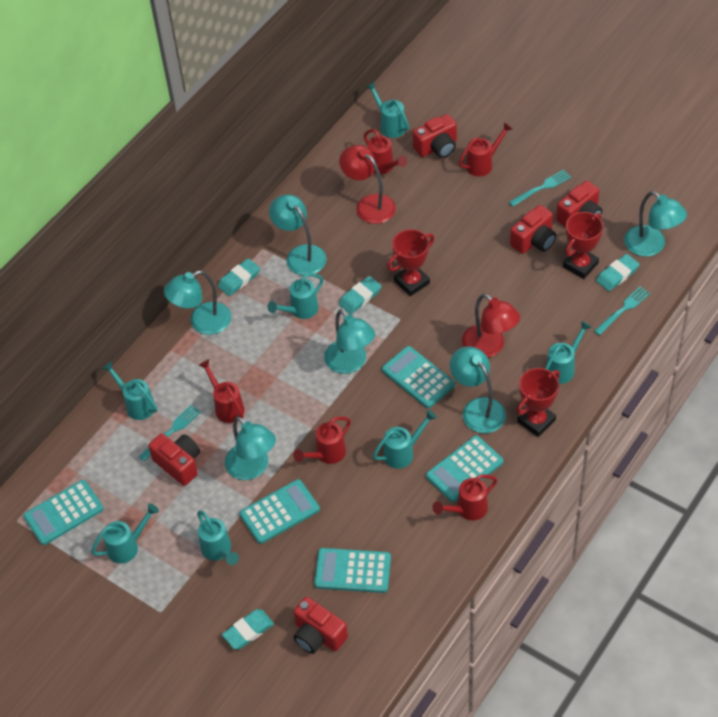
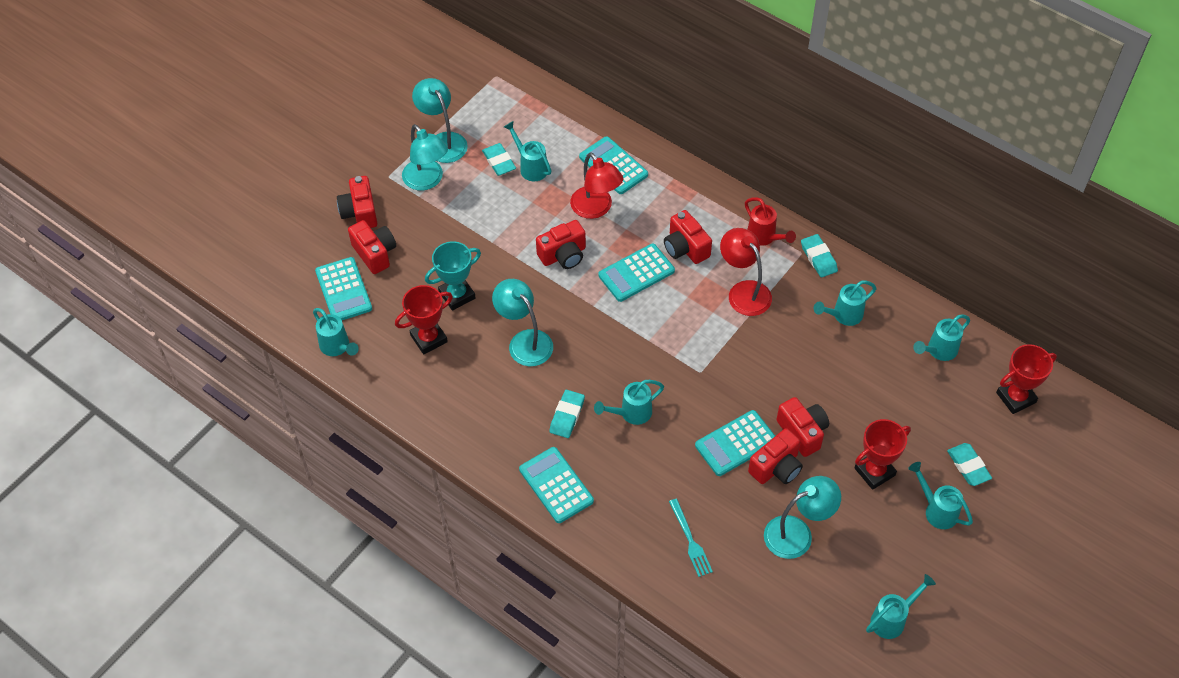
red camera: 5 -> 6
red watering can: 5 -> 1
turquoise fork: 3 -> 1
turquoise lamp: 6 -> 4
turquoise trophy: 0 -> 1

